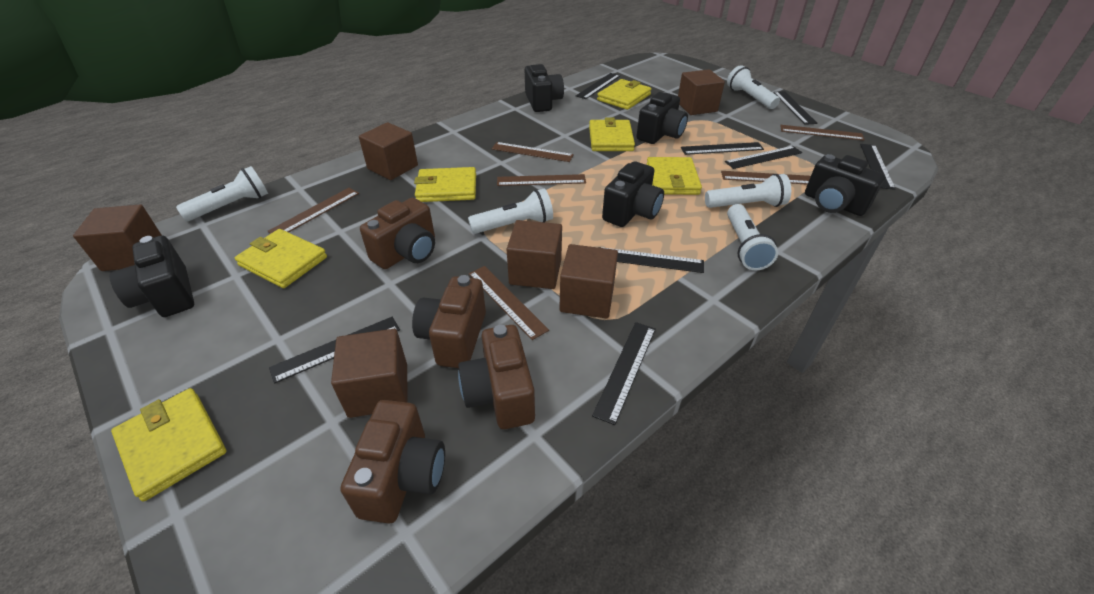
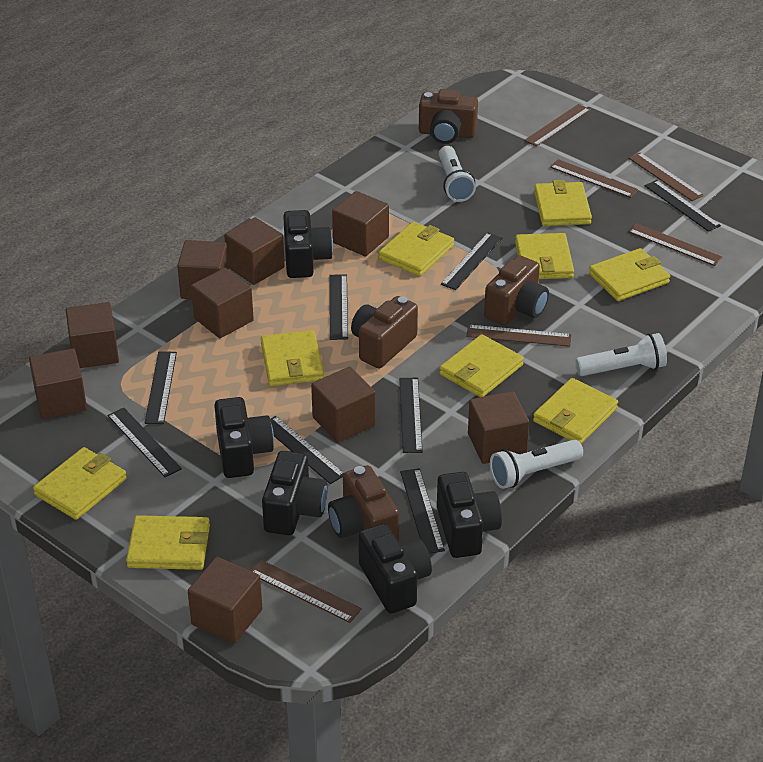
brown cube: 6 -> 9
white flashlight: 5 -> 3
yellow wallet: 6 -> 9

